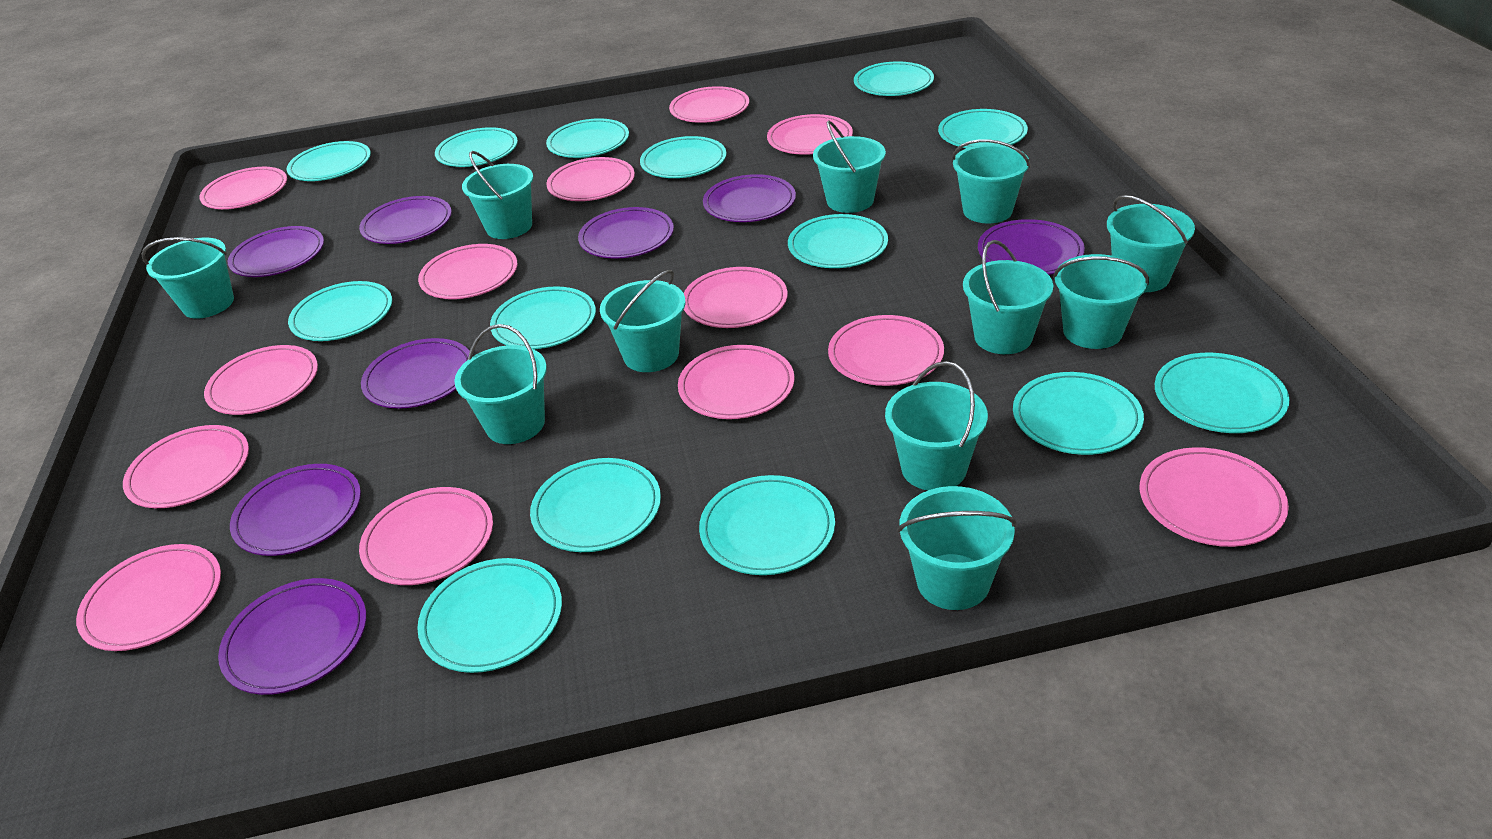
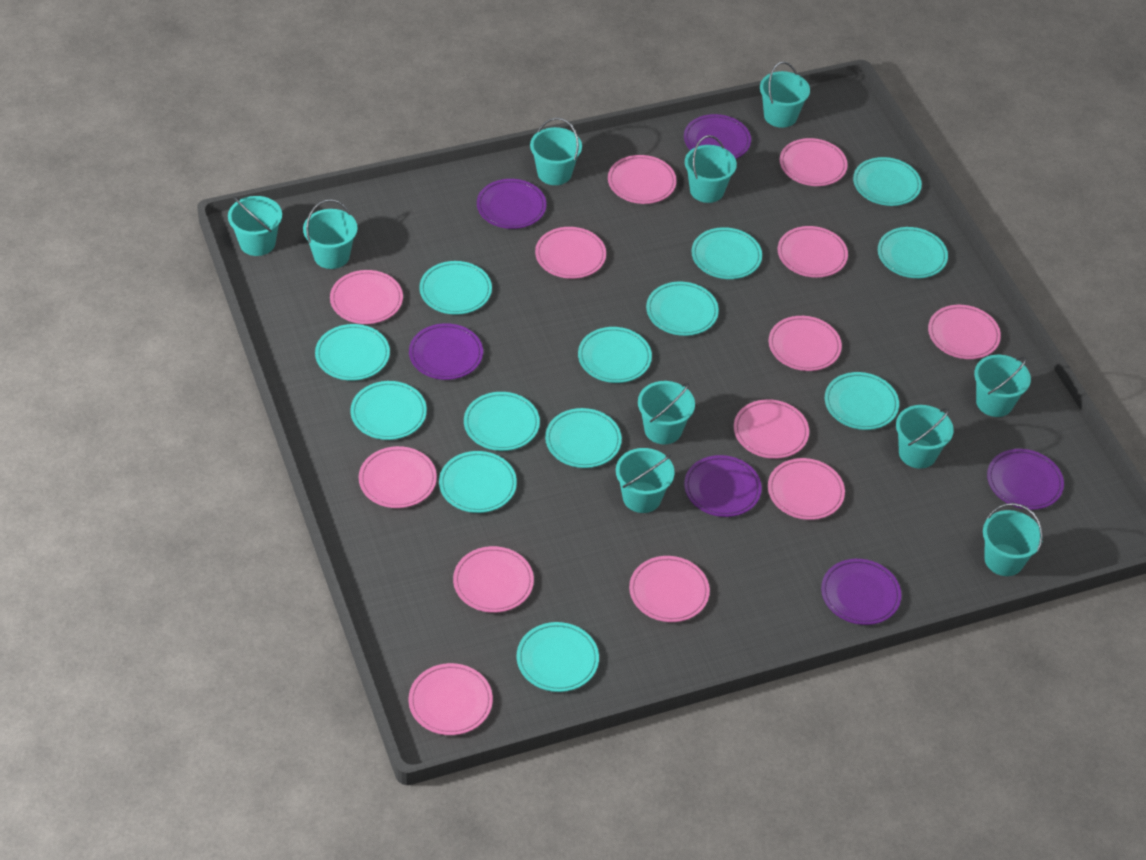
purple plate: 8 -> 6
turquoise bucket: 11 -> 10
turquoise plate: 14 -> 13

